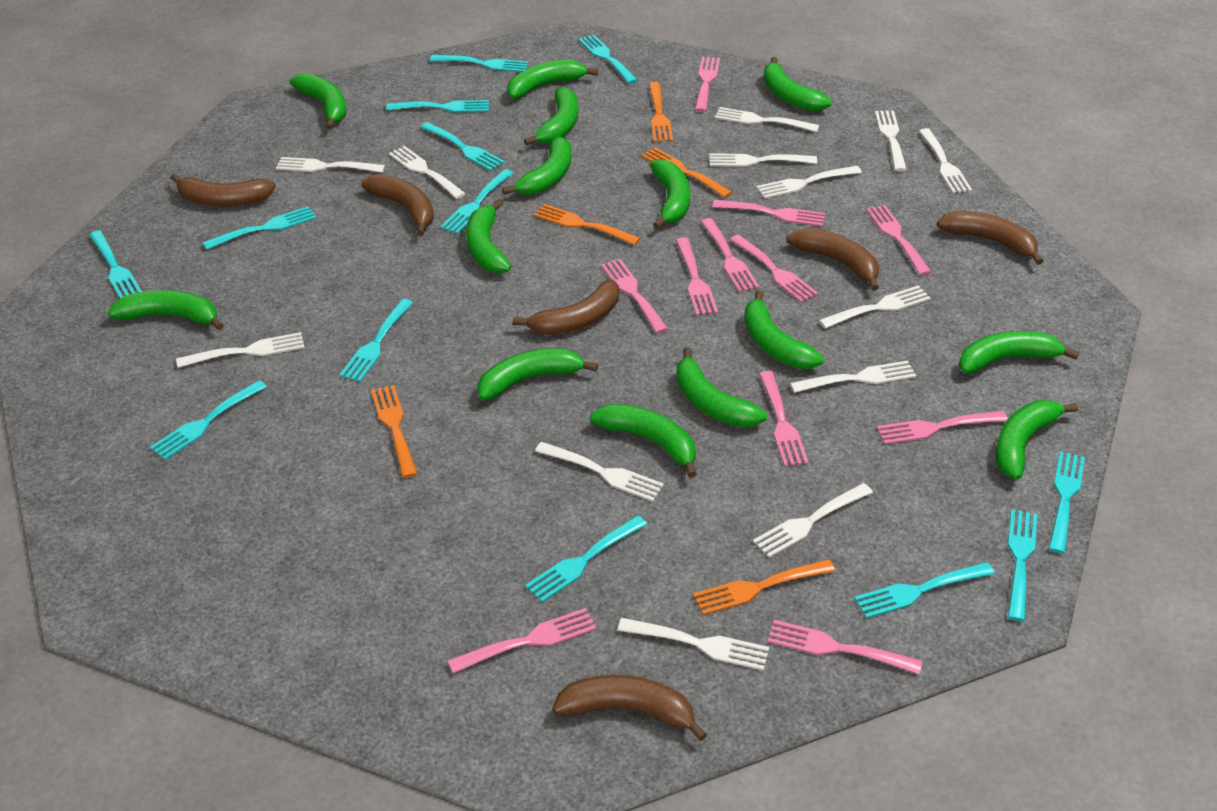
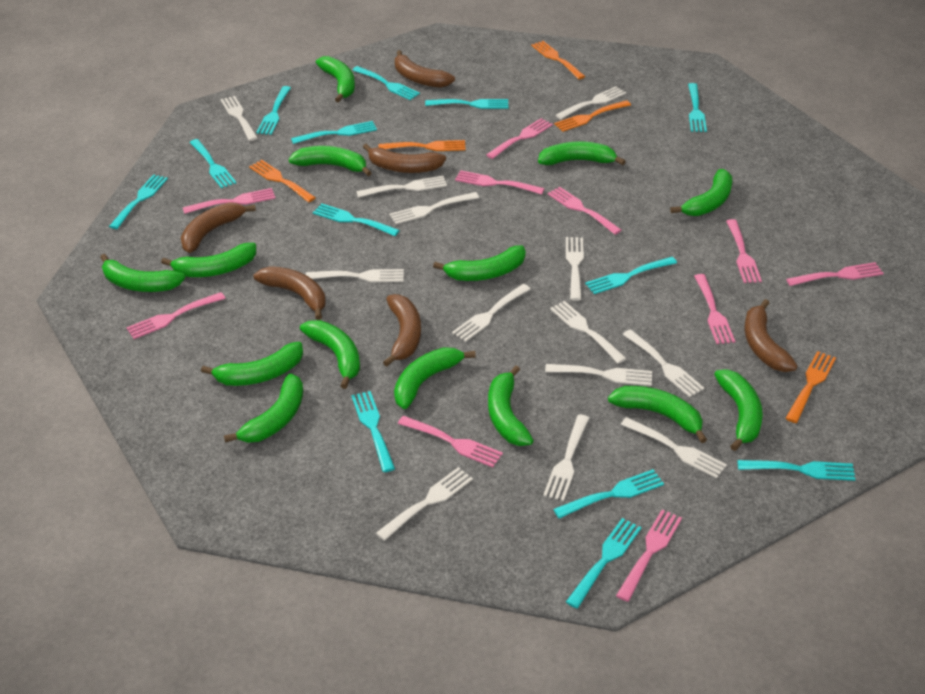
pink fork: 11 -> 10

